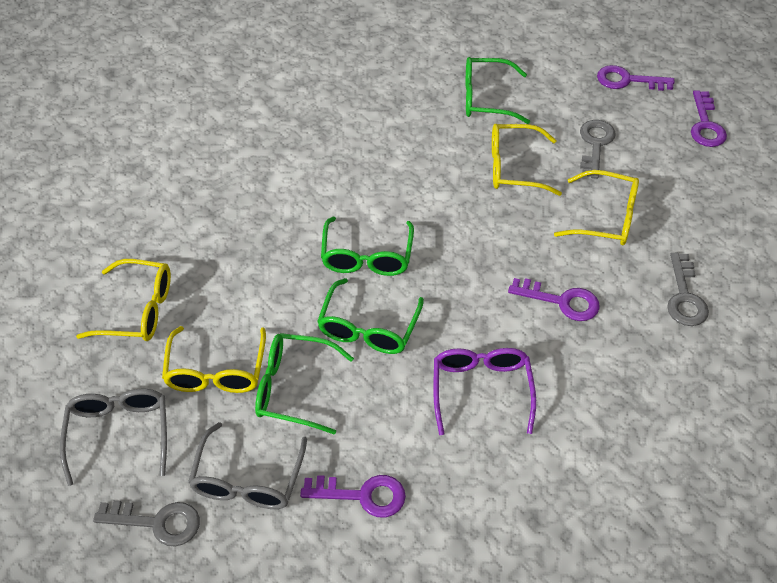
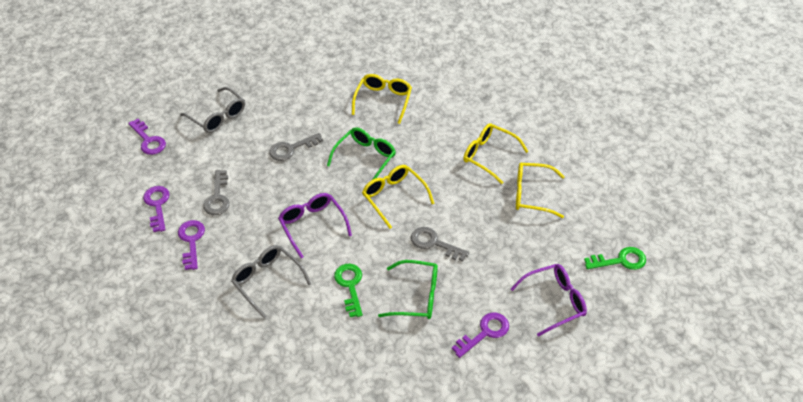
green glasses: 4 -> 2
green key: 0 -> 2
purple glasses: 1 -> 2

